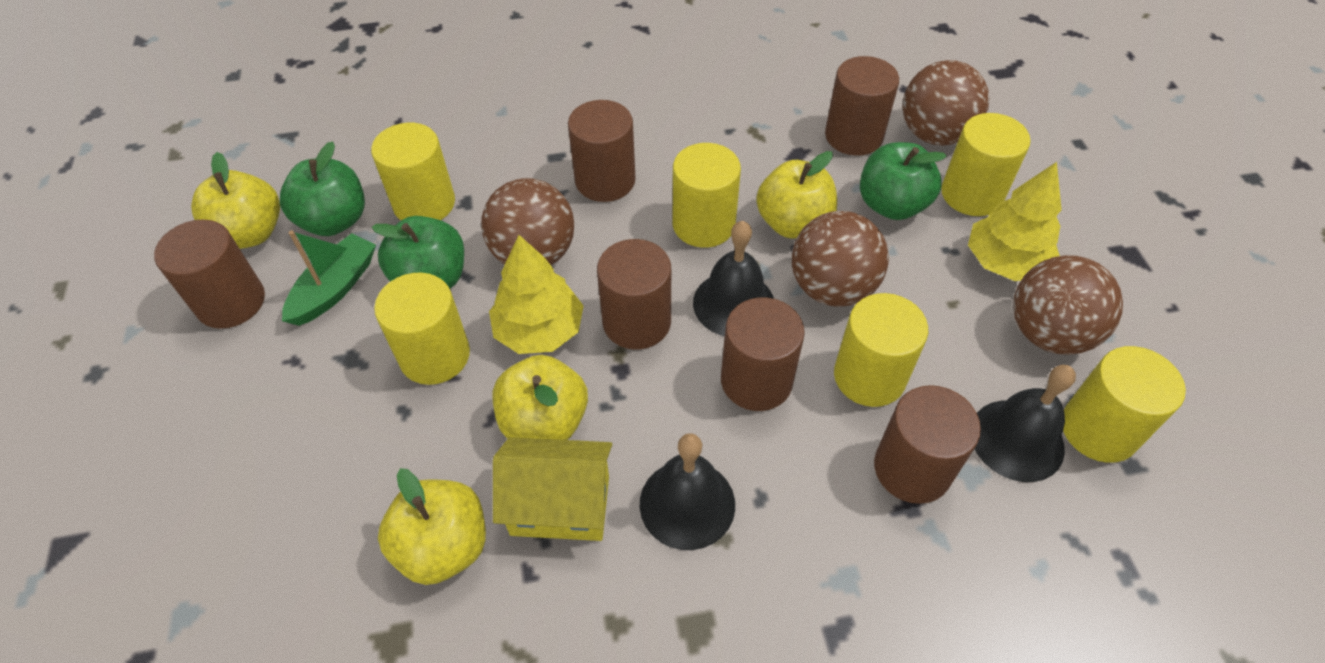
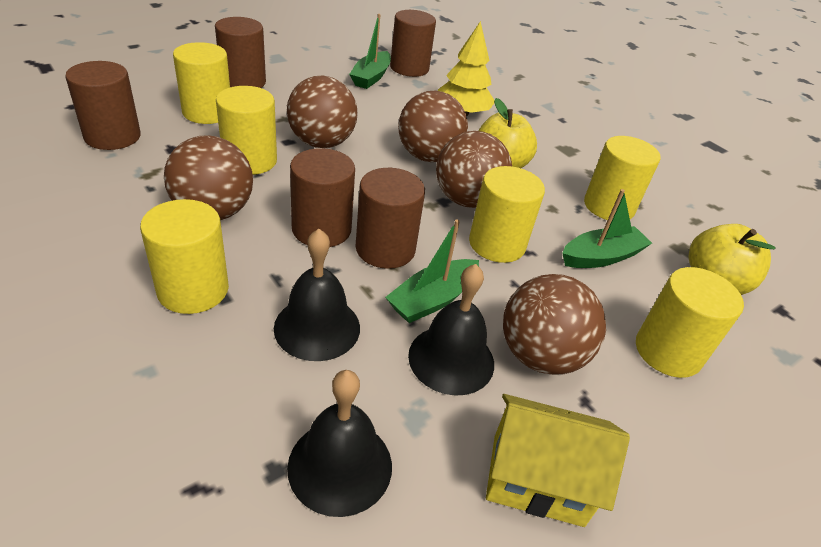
brown ball: 4 -> 5
brown cylinder: 6 -> 5
green apple: 3 -> 0
green boat: 1 -> 3
yellow apple: 4 -> 2
yellow tree: 2 -> 1

